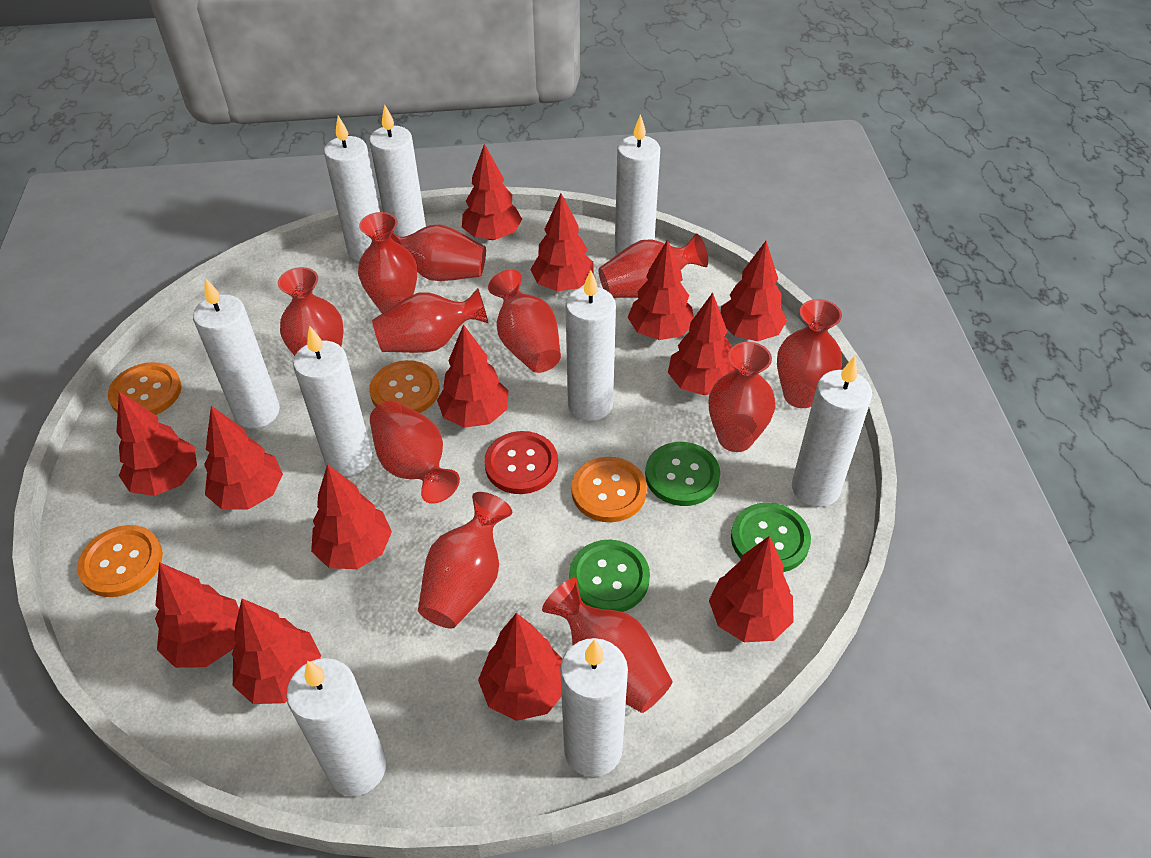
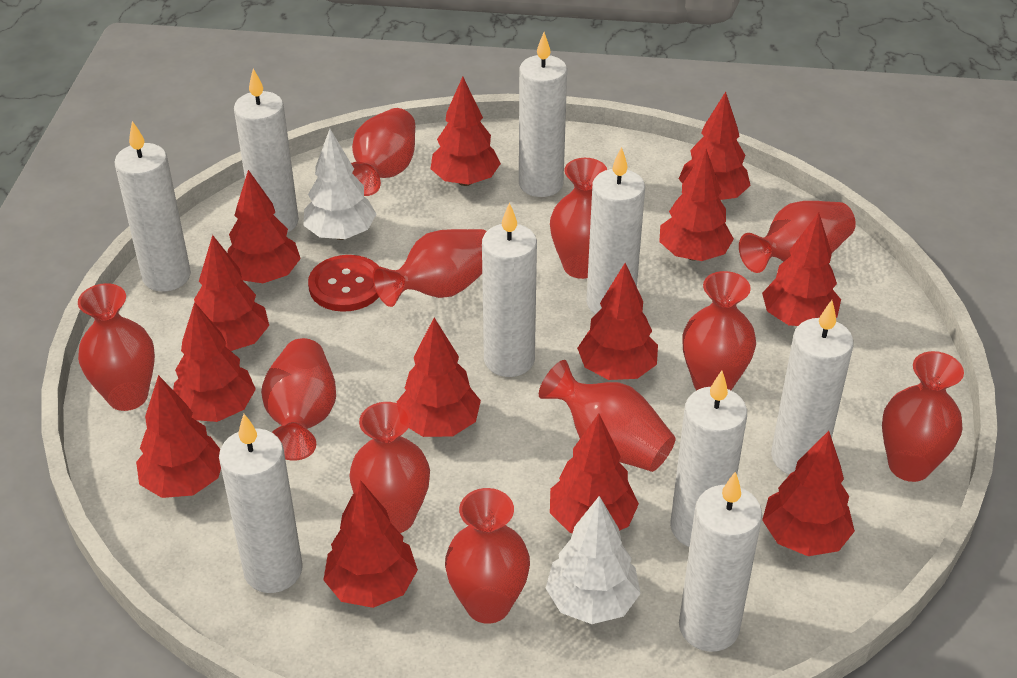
green button: 3 -> 0
orange button: 4 -> 0
white tree: 0 -> 2

